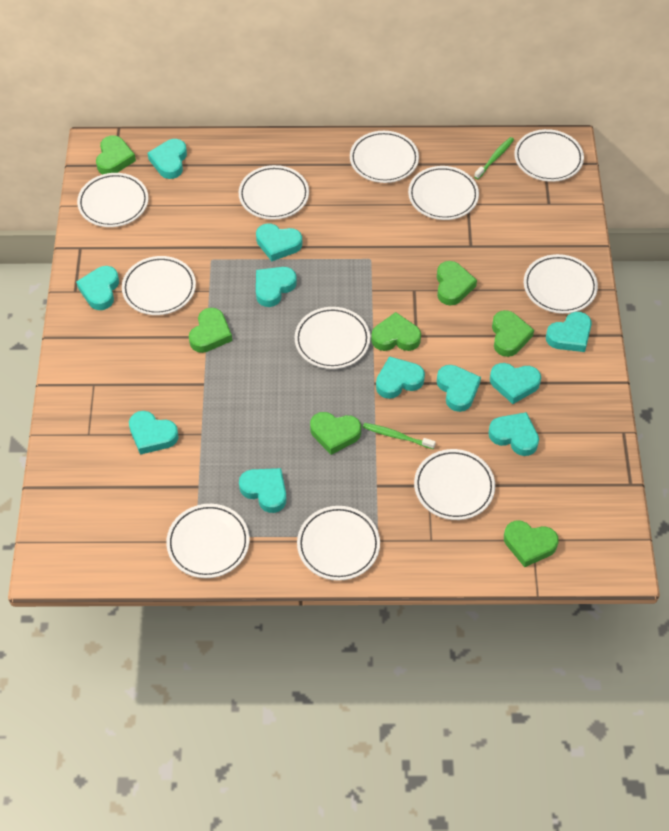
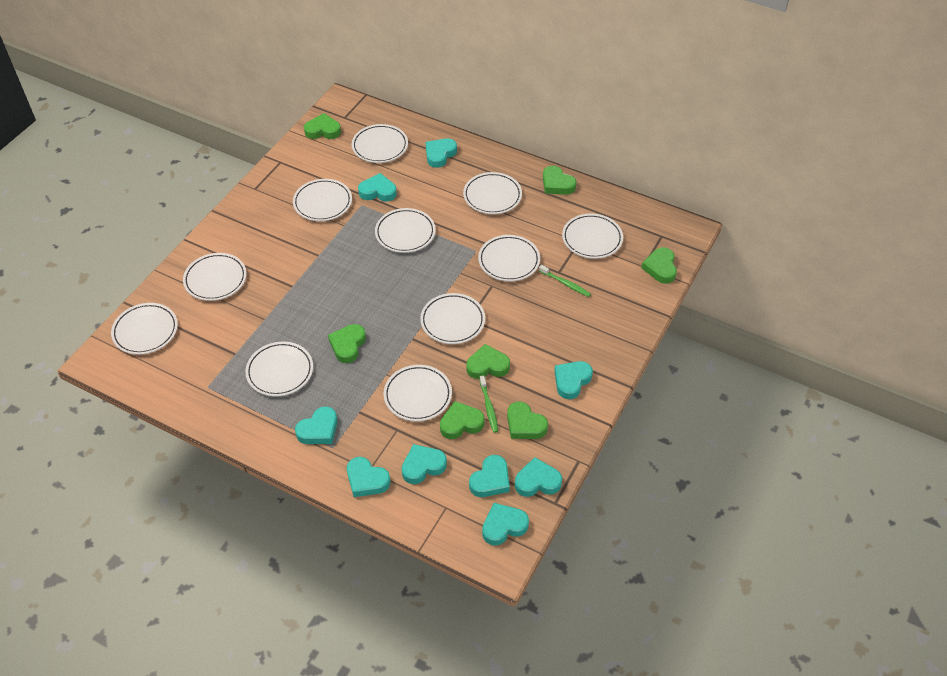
turquoise heart: 11 -> 9

